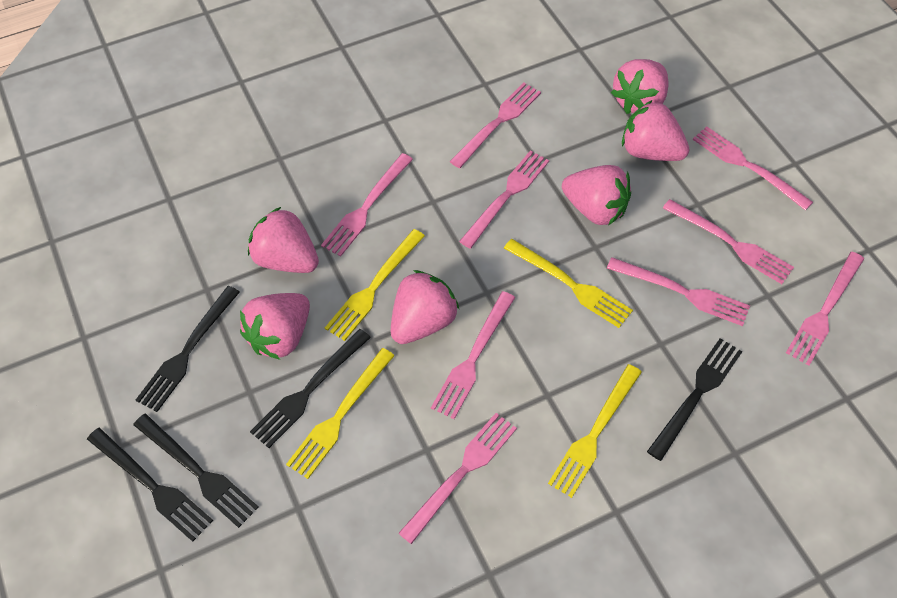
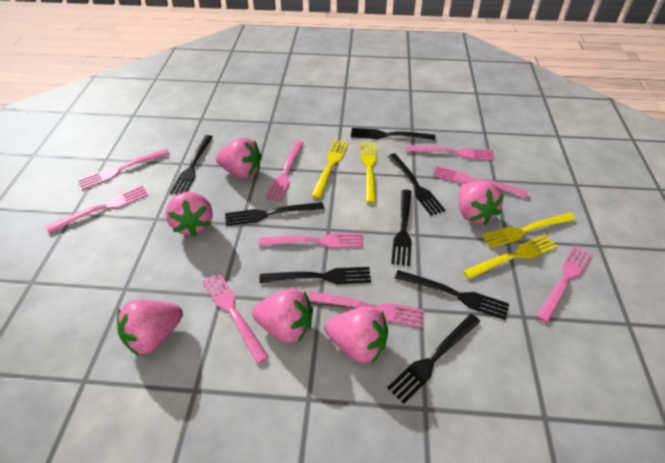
black fork: 5 -> 8

